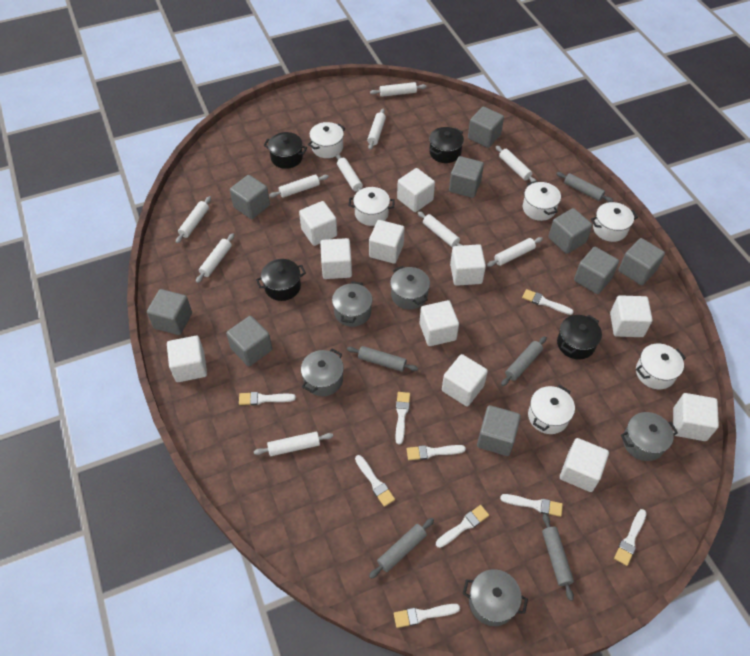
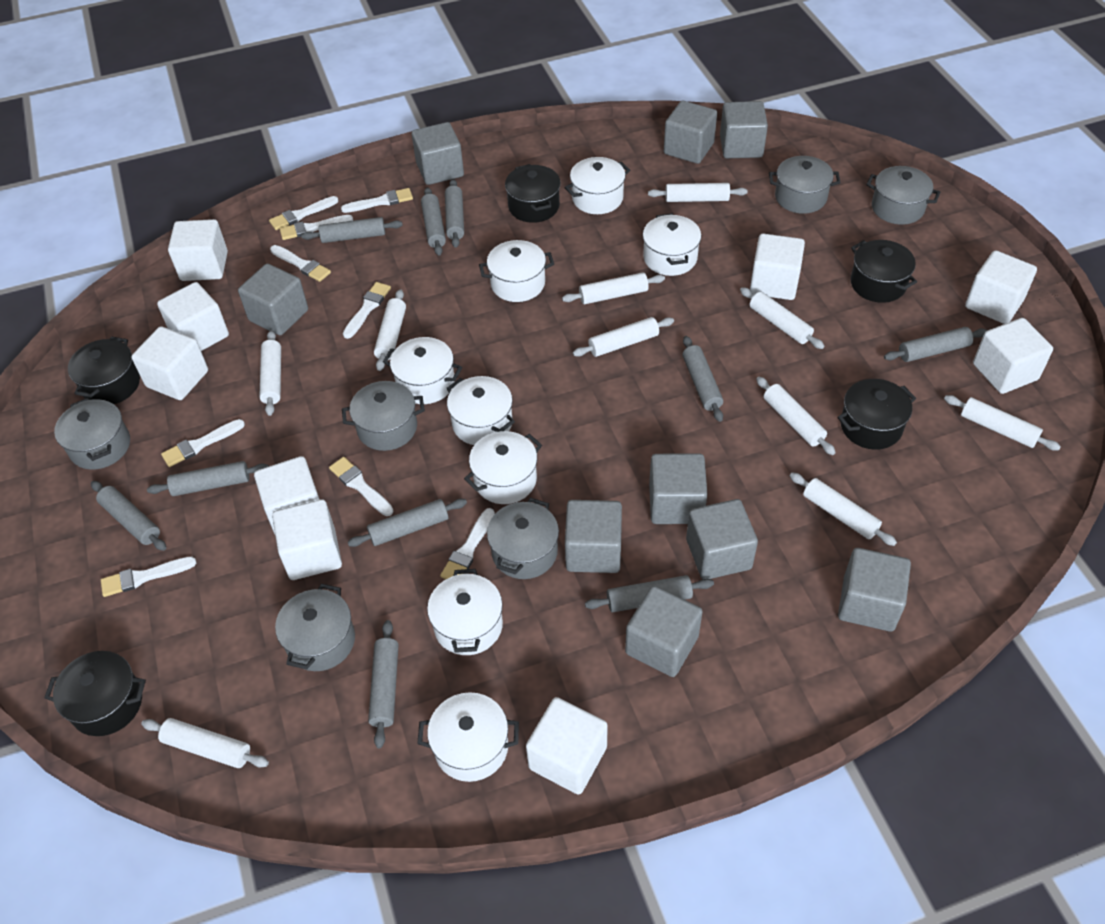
black pot: 4 -> 5
grey pot: 5 -> 6
grey rolling pin: 5 -> 10
white cube: 11 -> 9
white pot: 6 -> 8

